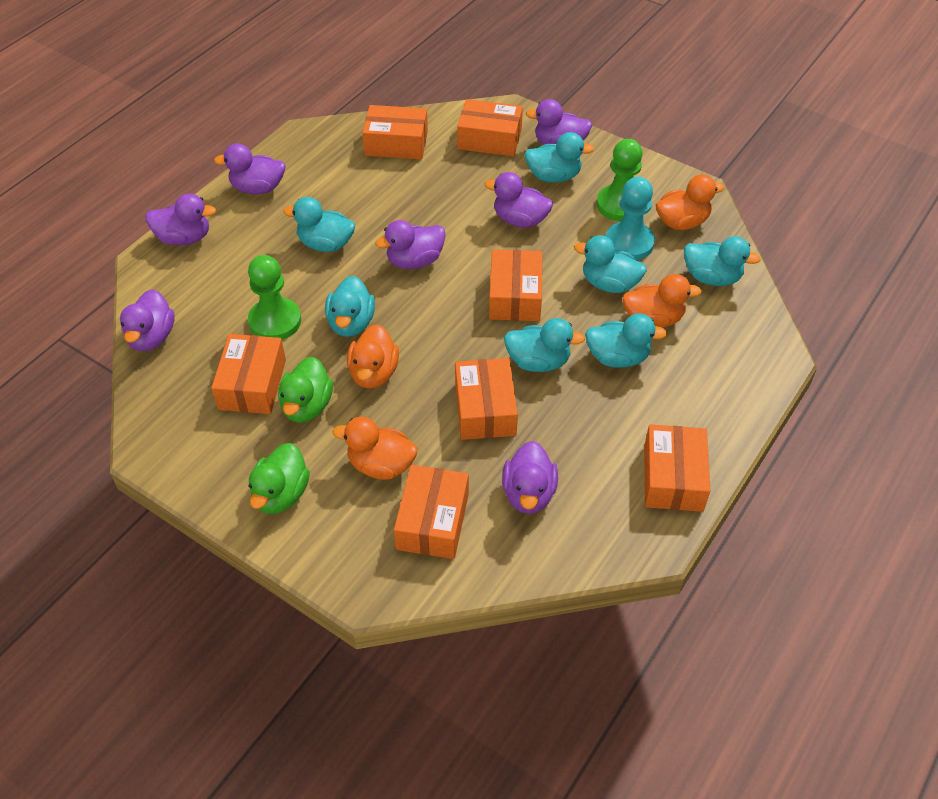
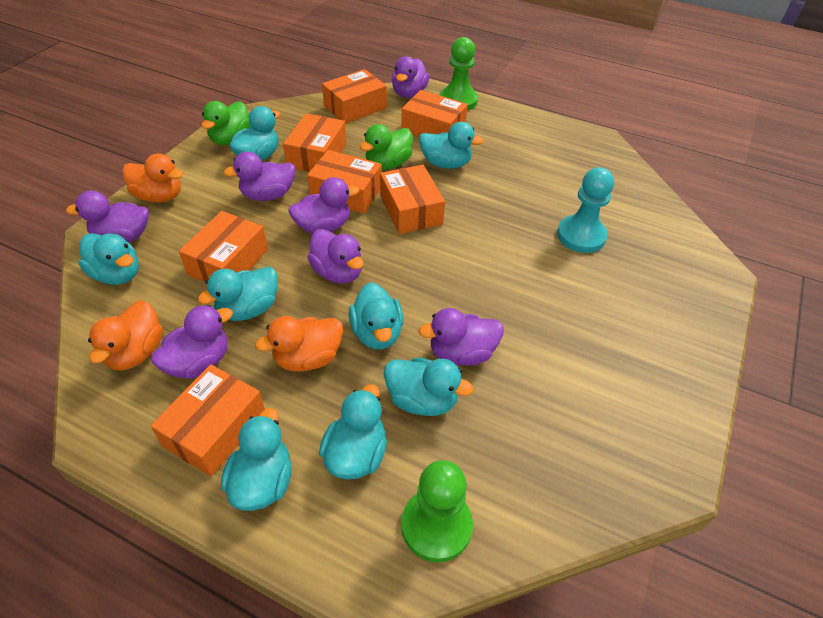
orange duck: 4 -> 3
turquoise duck: 7 -> 8

